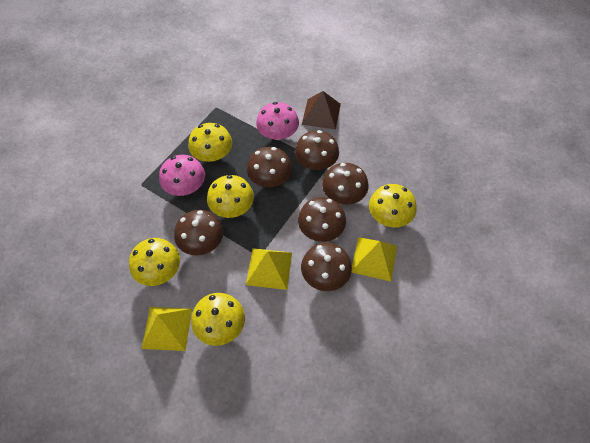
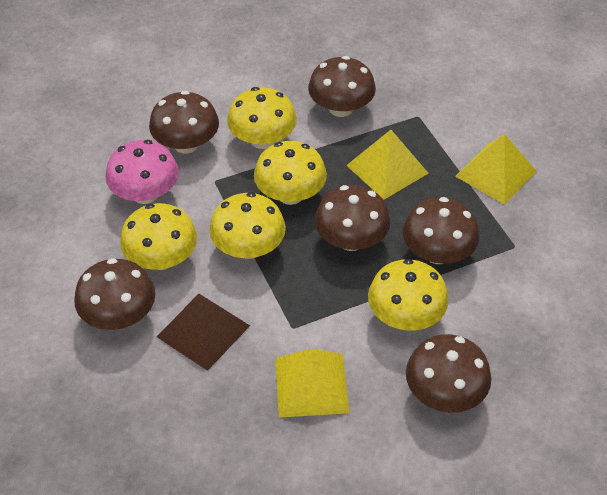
pink mushroom: 2 -> 1

